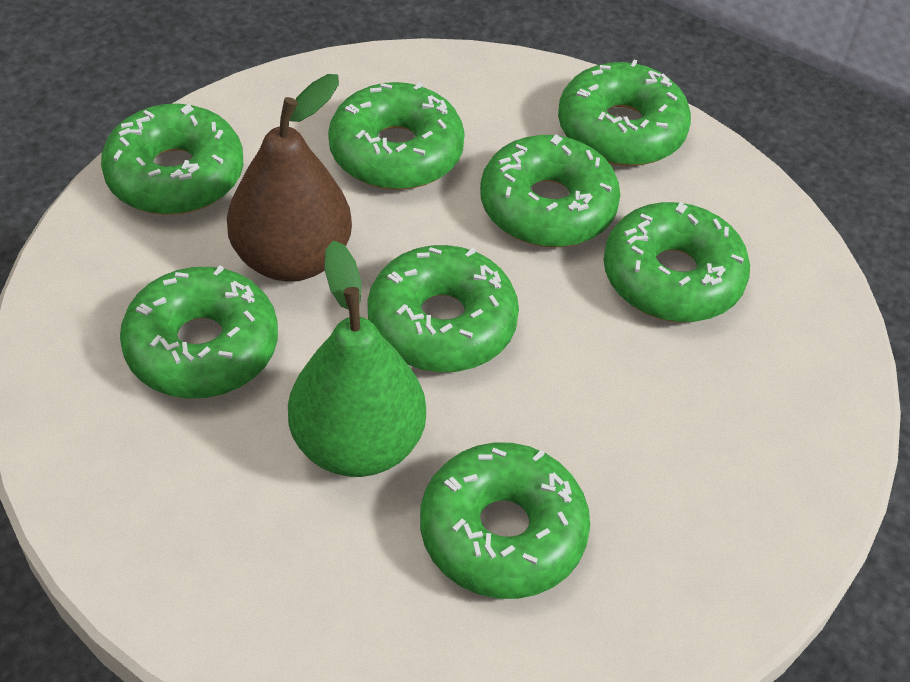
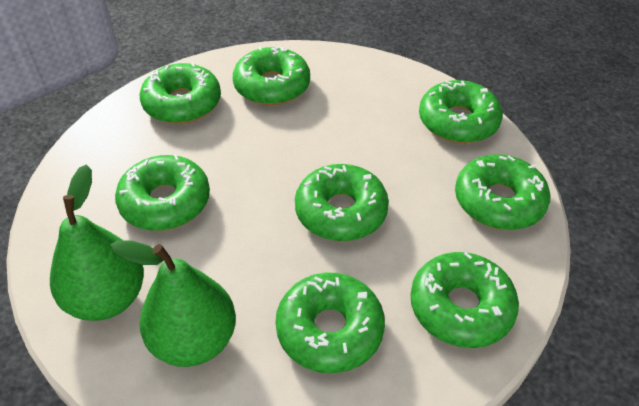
brown pear: 1 -> 0
green pear: 1 -> 2

